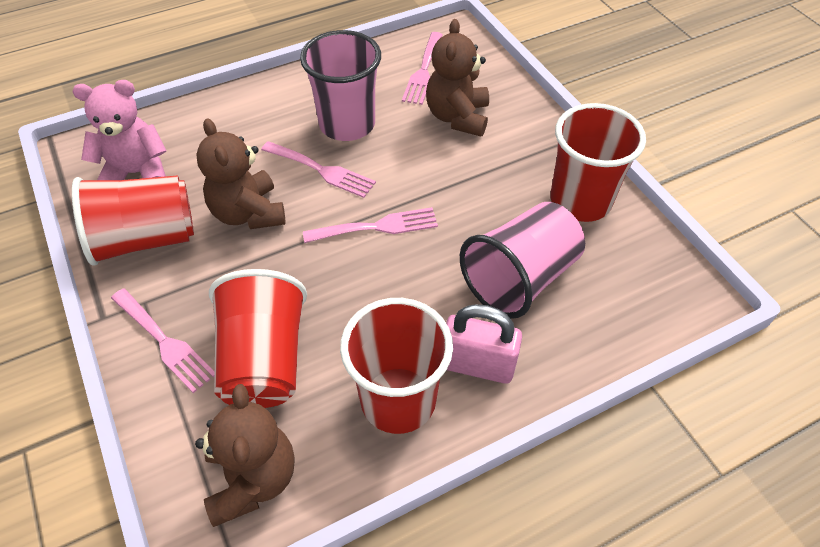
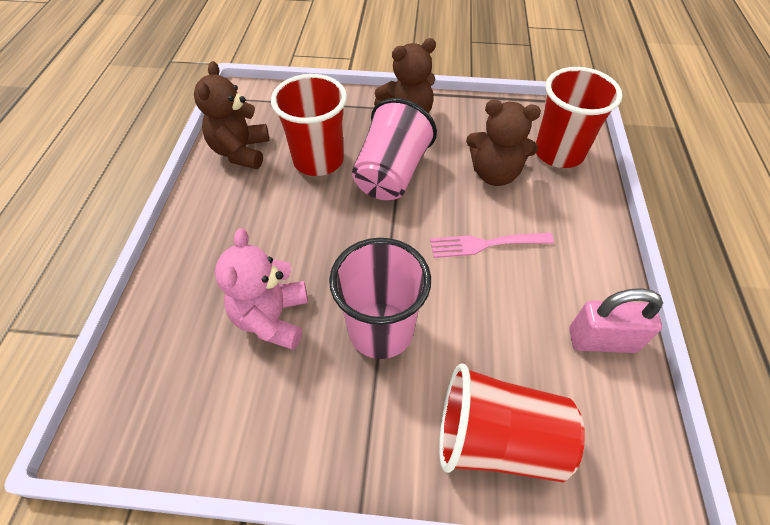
pink fork: 4 -> 1
red cup: 4 -> 3

